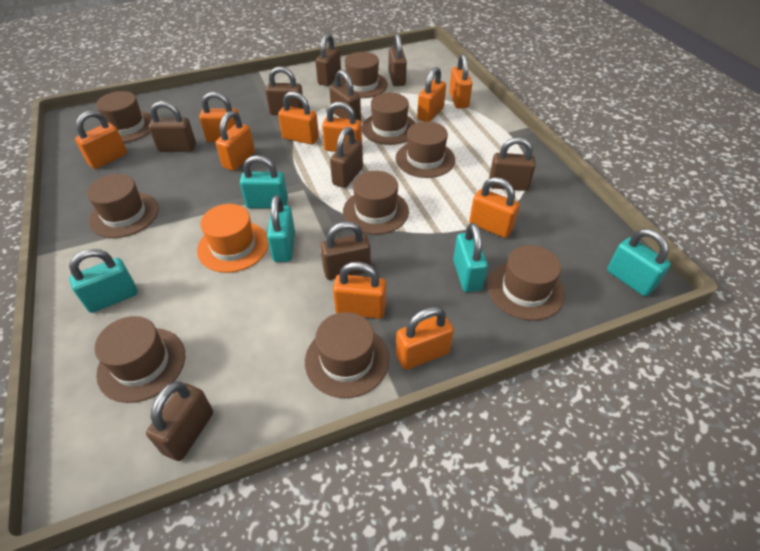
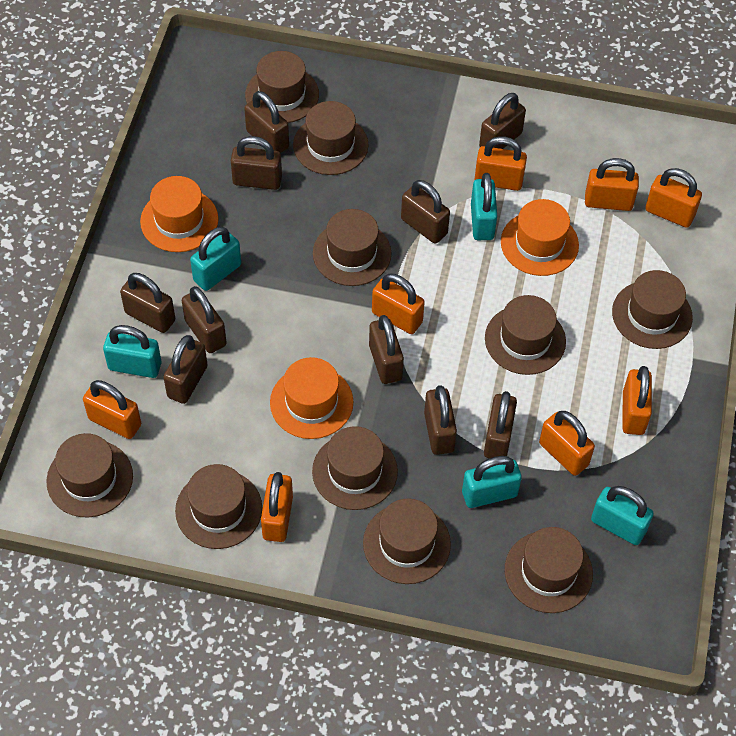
brown hat: 9 -> 10
brown padlock: 9 -> 10
orange hat: 1 -> 3
orange padlock: 10 -> 8

